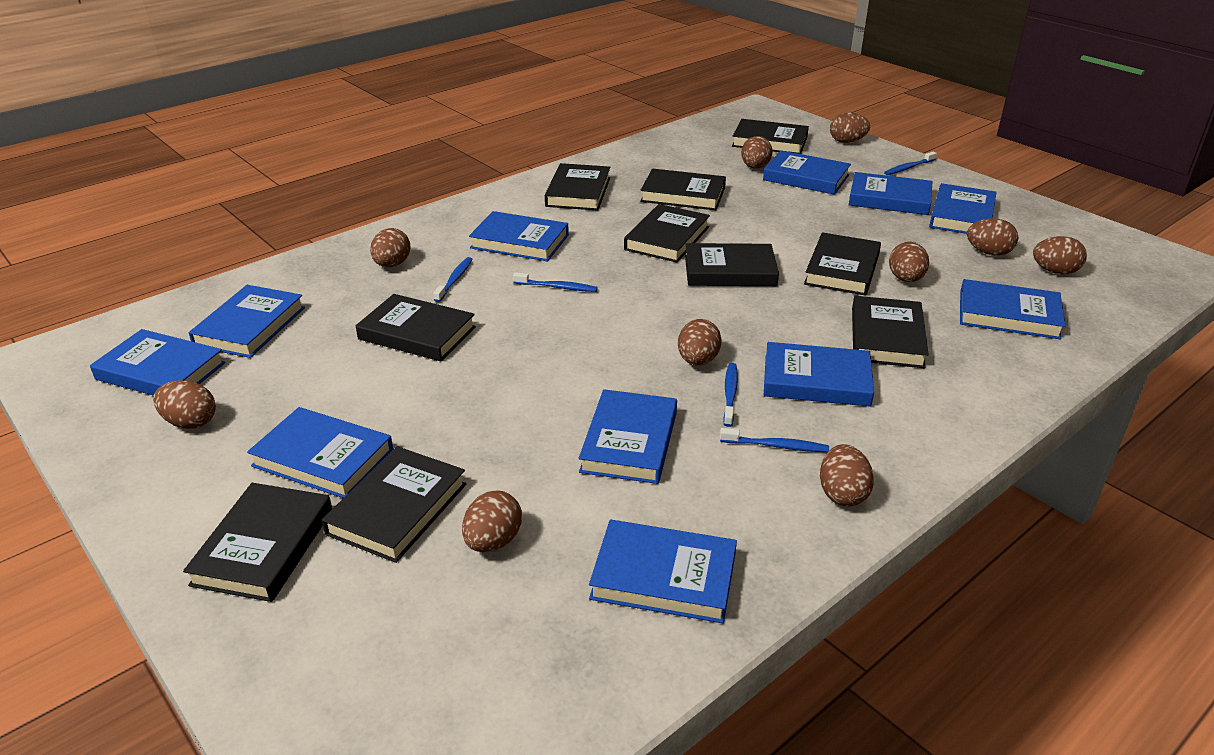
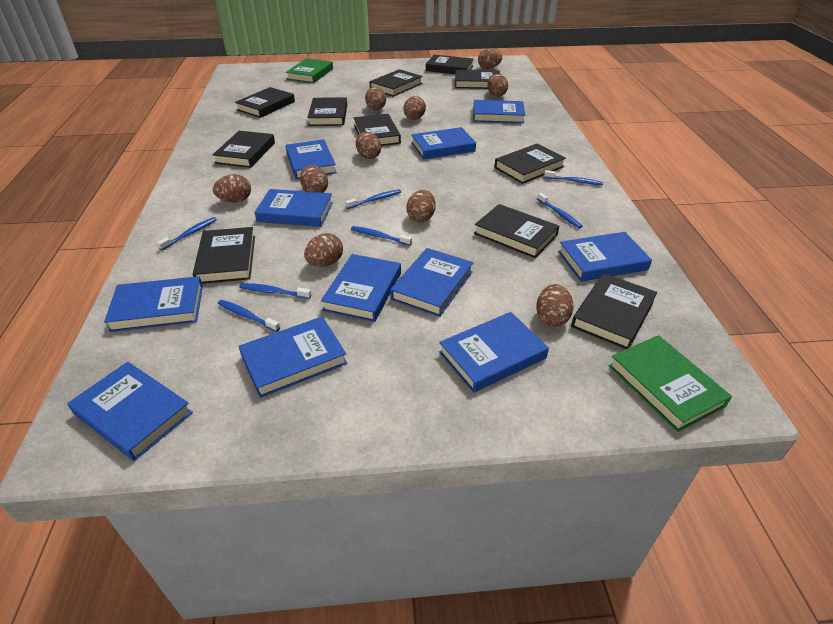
black book: 10 -> 11
blue toothbrush: 5 -> 7
green book: 0 -> 2

